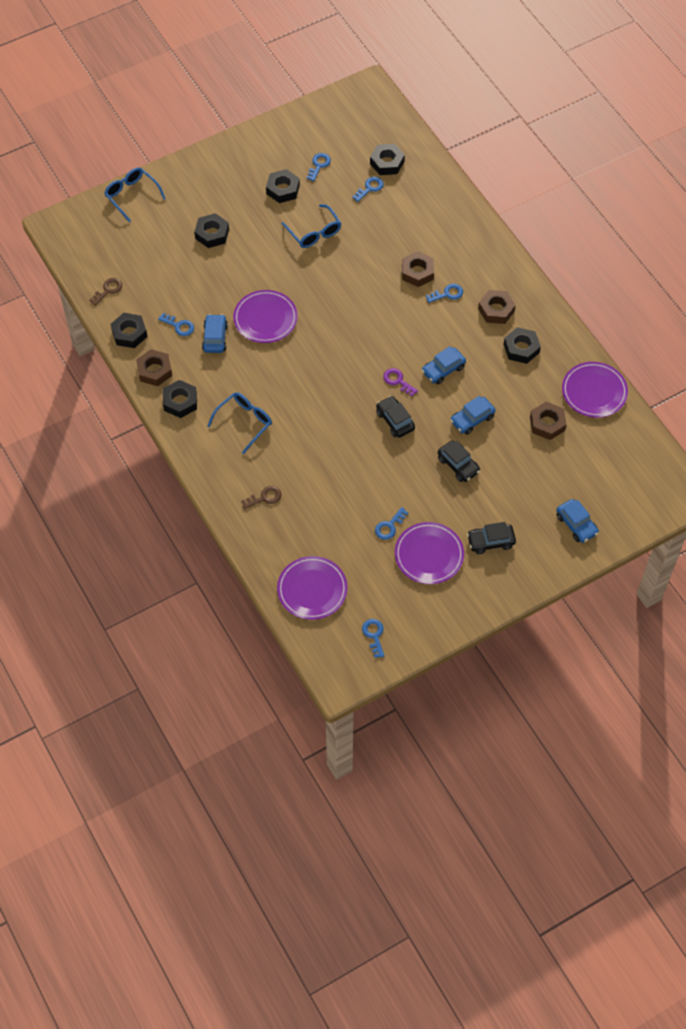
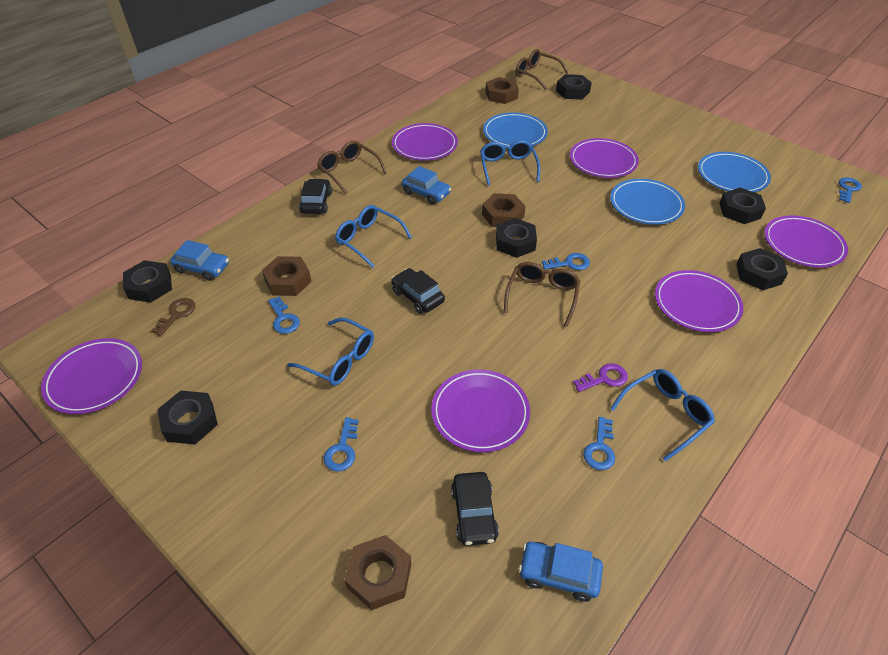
blue car: 4 -> 3
blue glasses: 3 -> 4
blue key: 6 -> 5
blue plate: 0 -> 3
brown glasses: 0 -> 3
brown key: 2 -> 1
purple plate: 4 -> 6

